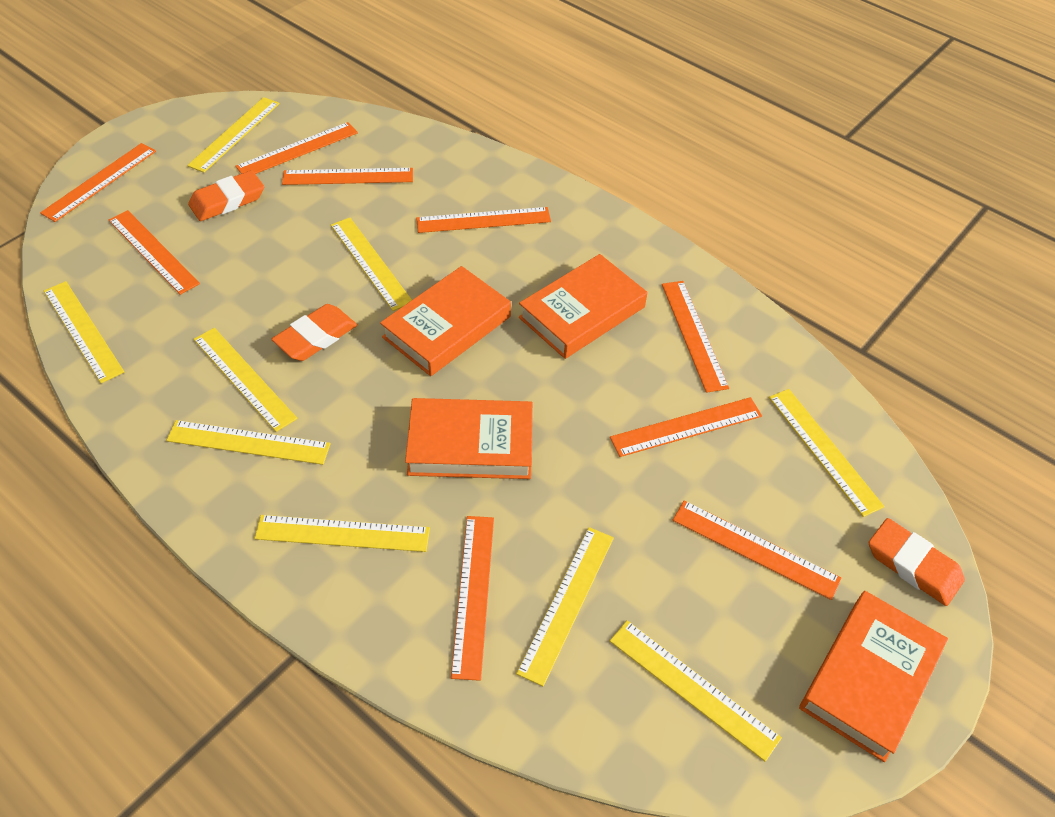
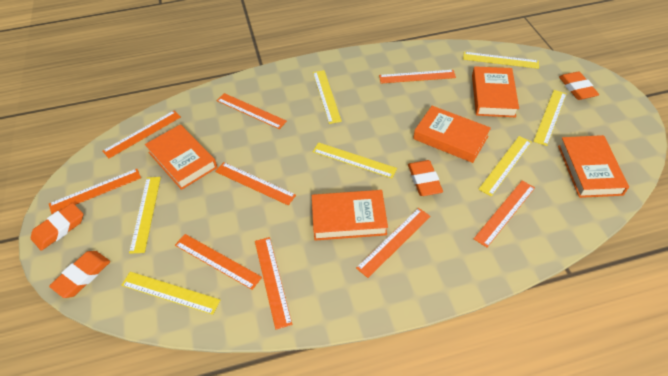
orange book: 4 -> 5
orange eraser: 3 -> 4
yellow ruler: 9 -> 7

